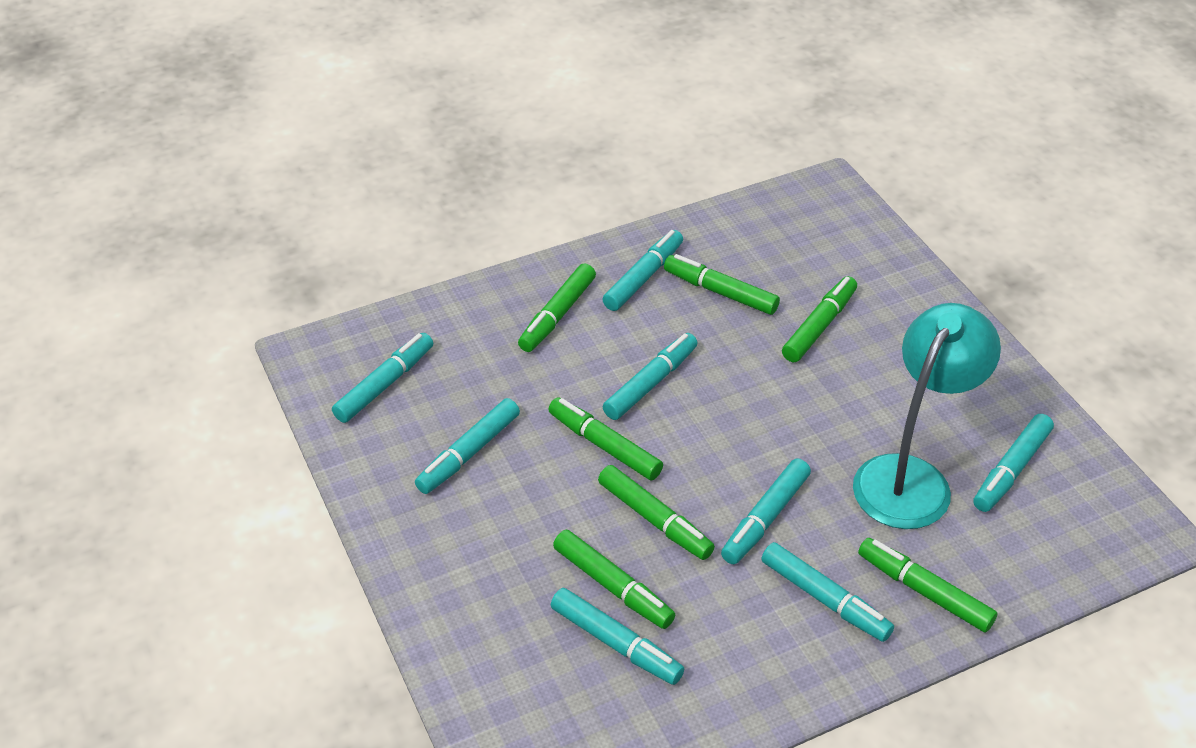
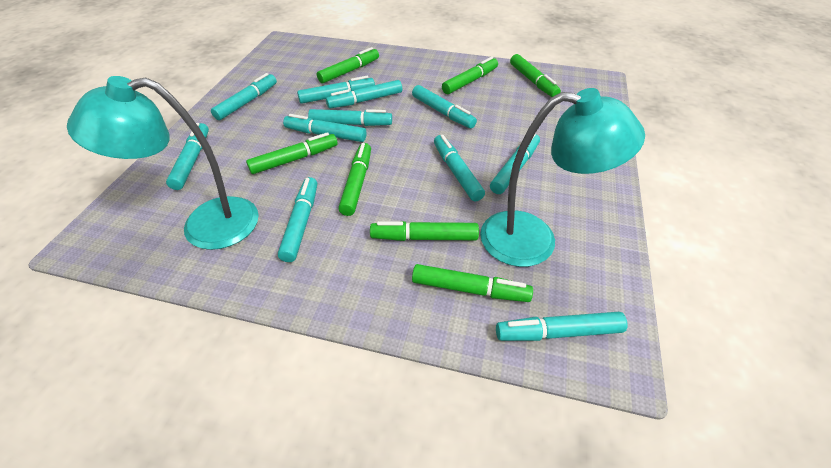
turquoise lamp: 1 -> 2
turquoise marker: 8 -> 11

